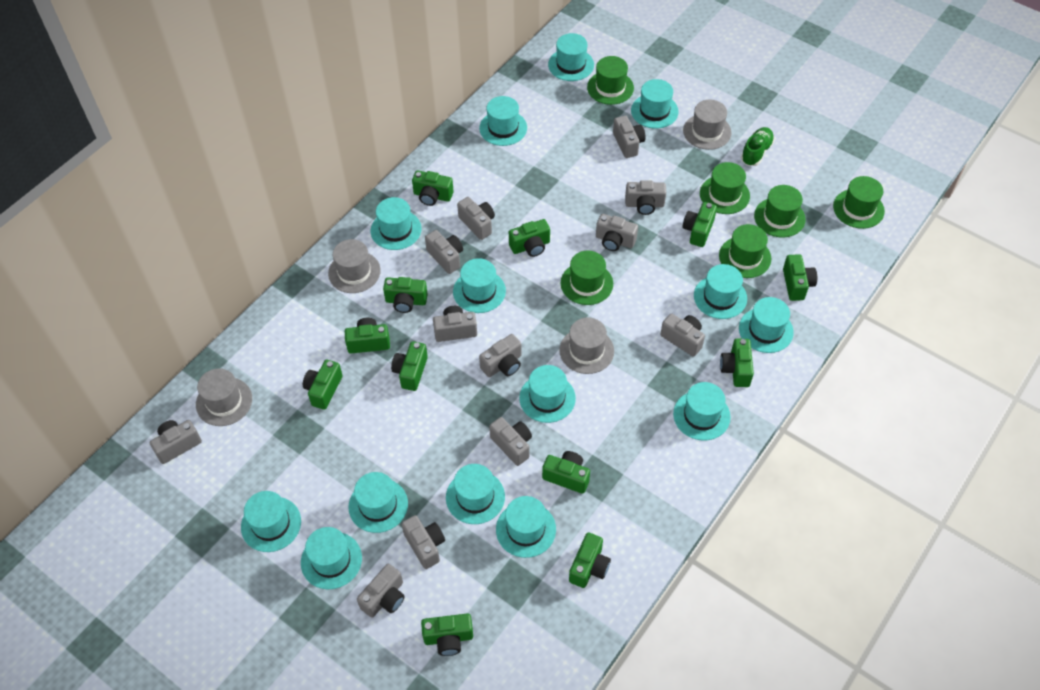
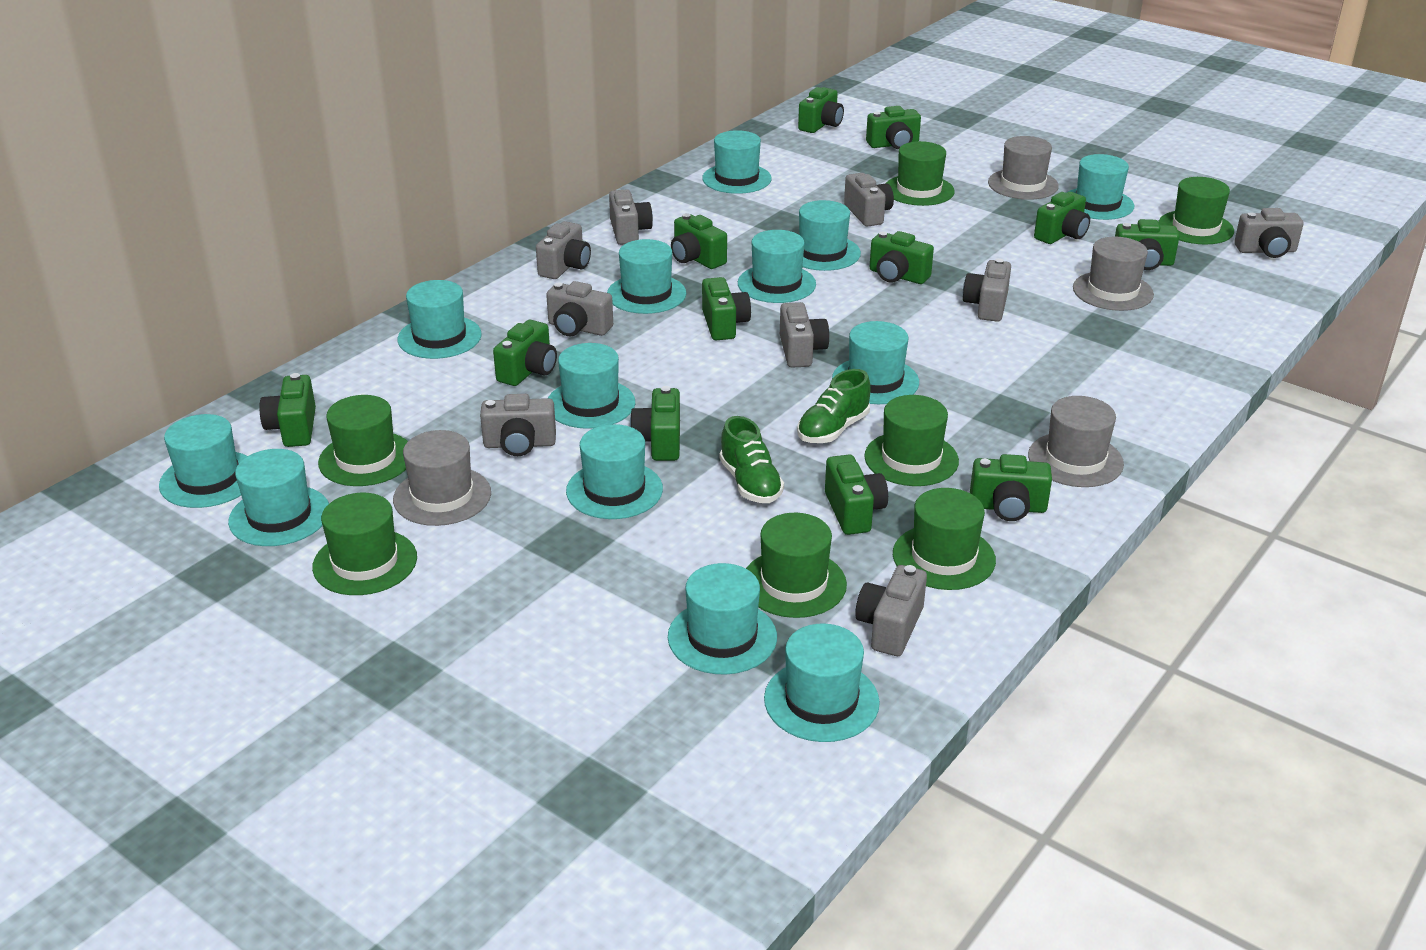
green hat: 6 -> 7
green shoe: 1 -> 2
grey camera: 12 -> 9
turquoise hat: 14 -> 13

